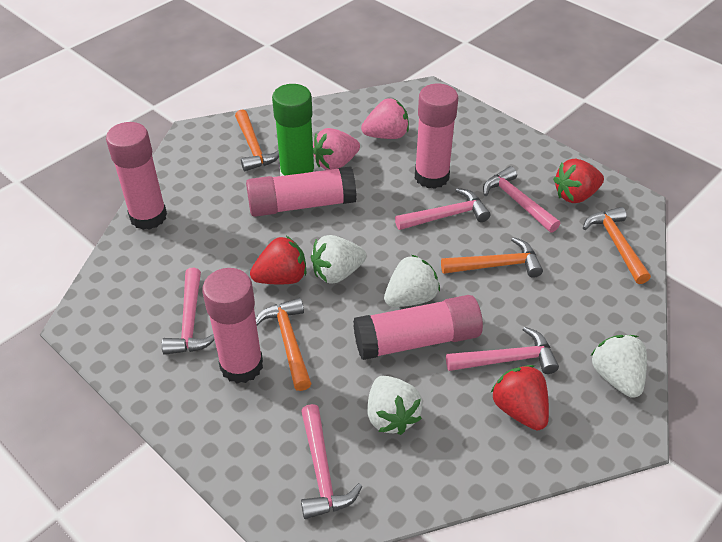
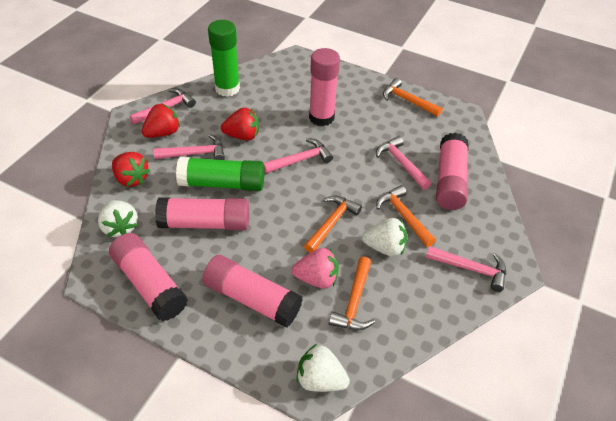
green glue stick: 1 -> 2
pink strawberry: 2 -> 1
white strawberry: 4 -> 3

